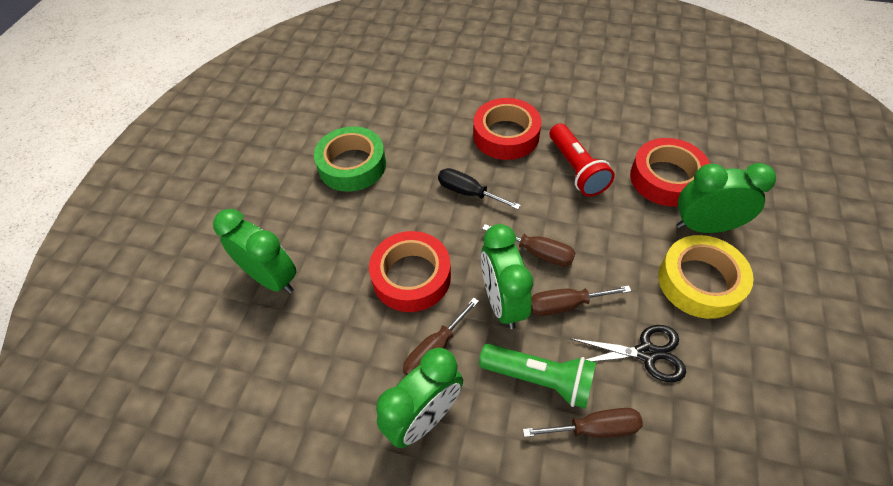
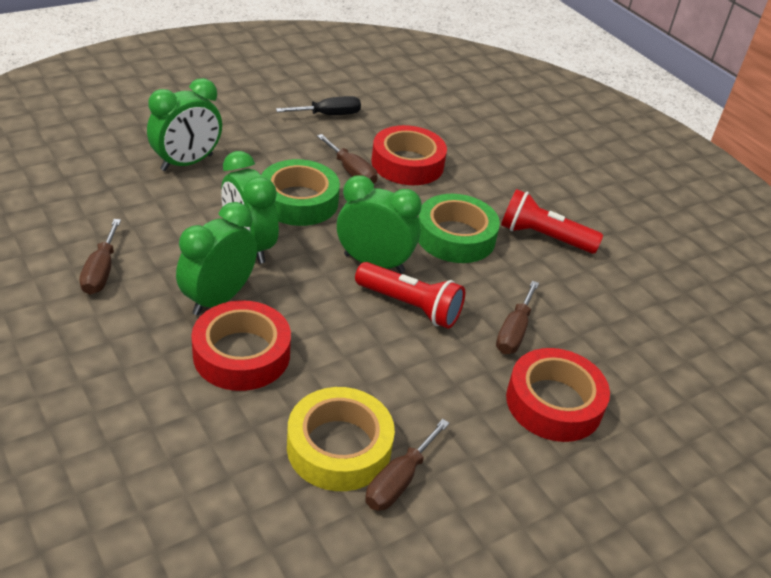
black scissors: 1 -> 0
green flashlight: 1 -> 0
green tape: 1 -> 2
red flashlight: 1 -> 2

